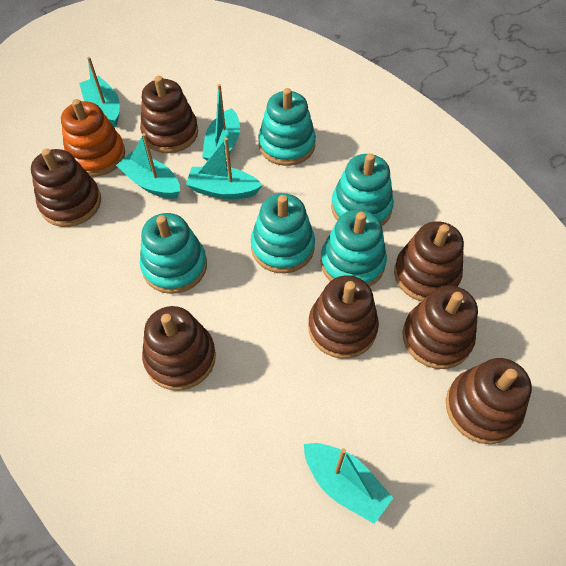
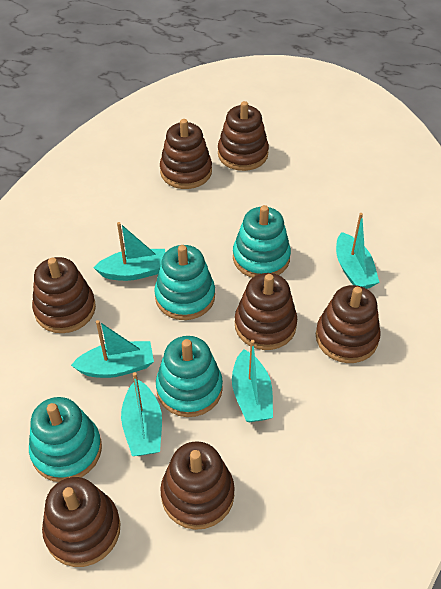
orange stacking toy: 1 -> 0
turquoise stacking toy: 5 -> 4

